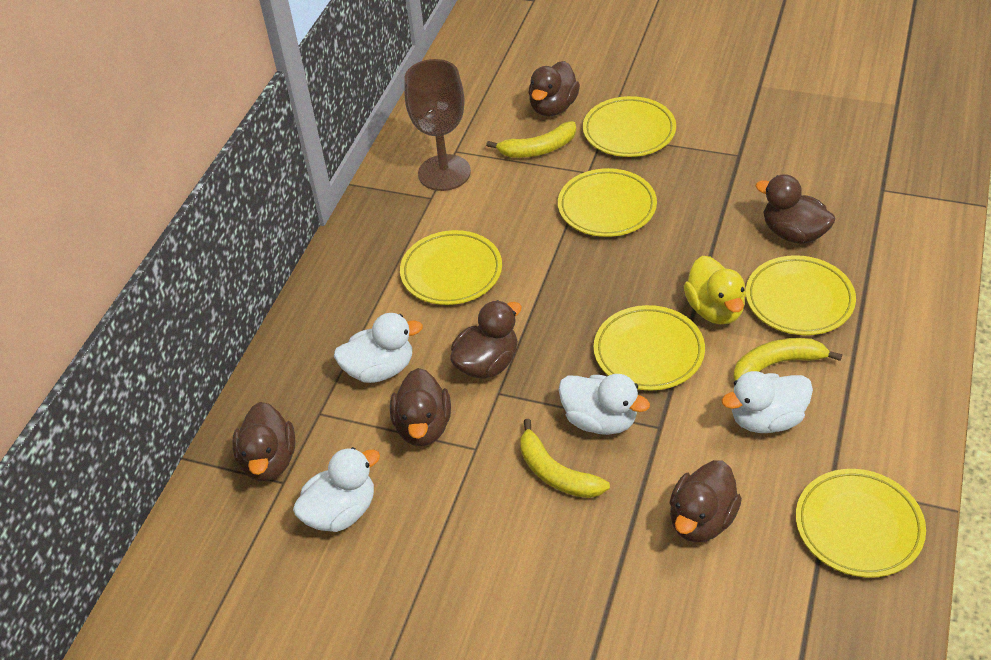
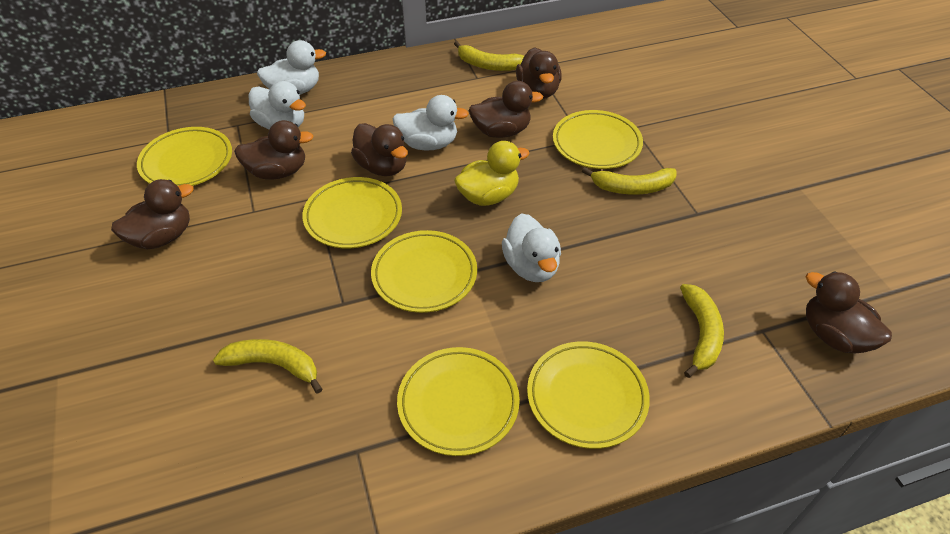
brown goblet: 1 -> 0
yellow banana: 3 -> 4

